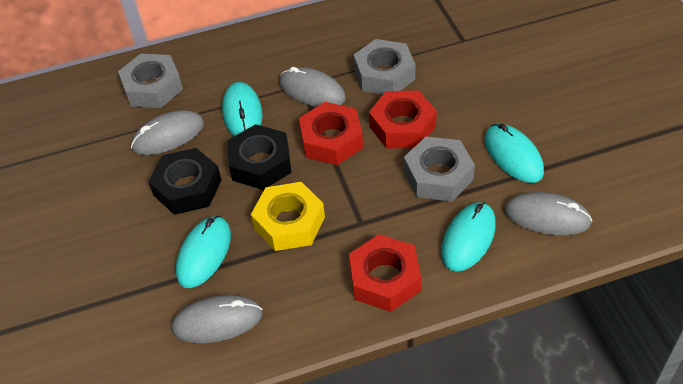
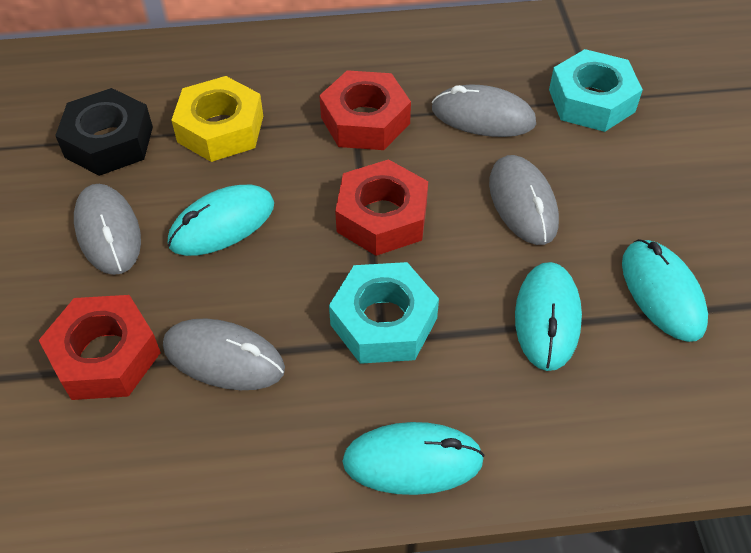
black nut: 2 -> 1
grey nut: 3 -> 0
turquoise nut: 0 -> 2

